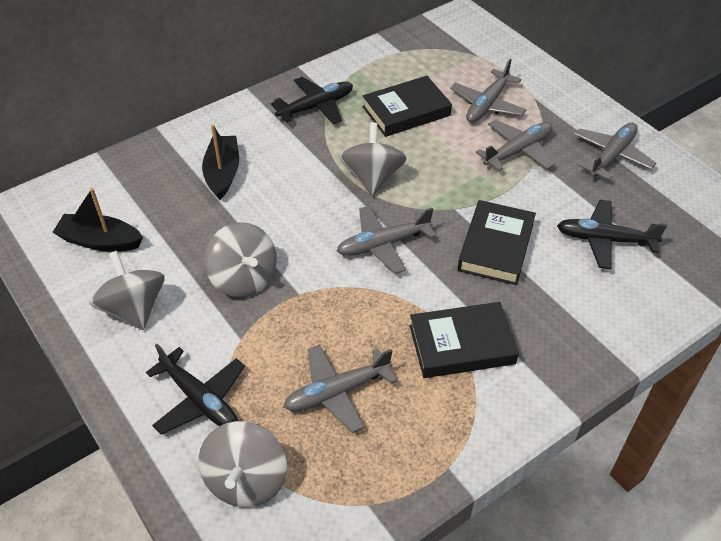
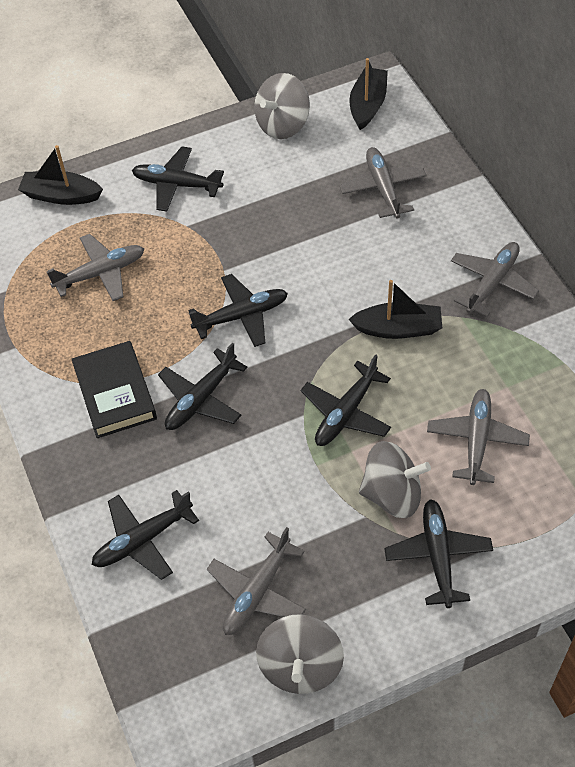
black boat: 2 -> 3
black book: 3 -> 1
black plane: 3 -> 6
grey spinning top: 4 -> 3

